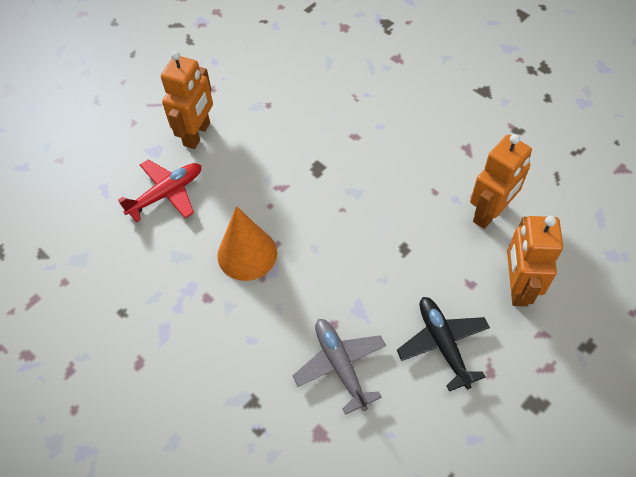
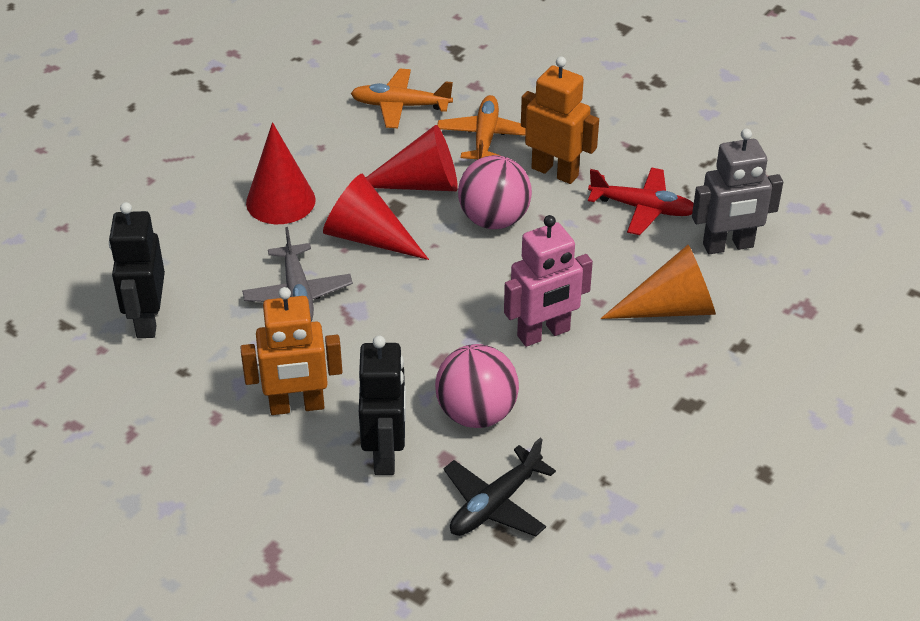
black robot: 0 -> 2
grey robot: 0 -> 1
orange plane: 0 -> 2
orange robot: 3 -> 2
pink ball: 0 -> 2
pink robot: 0 -> 1
red cone: 0 -> 3

